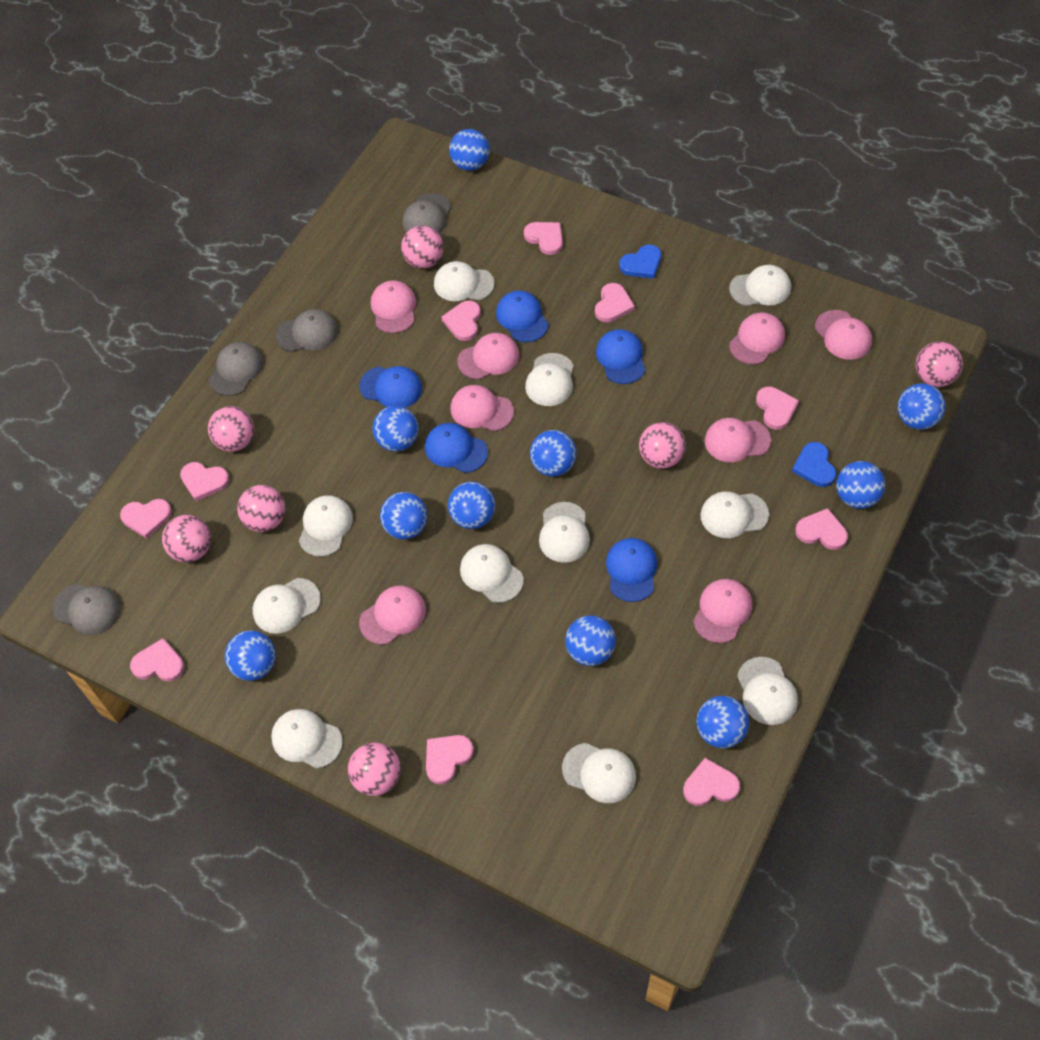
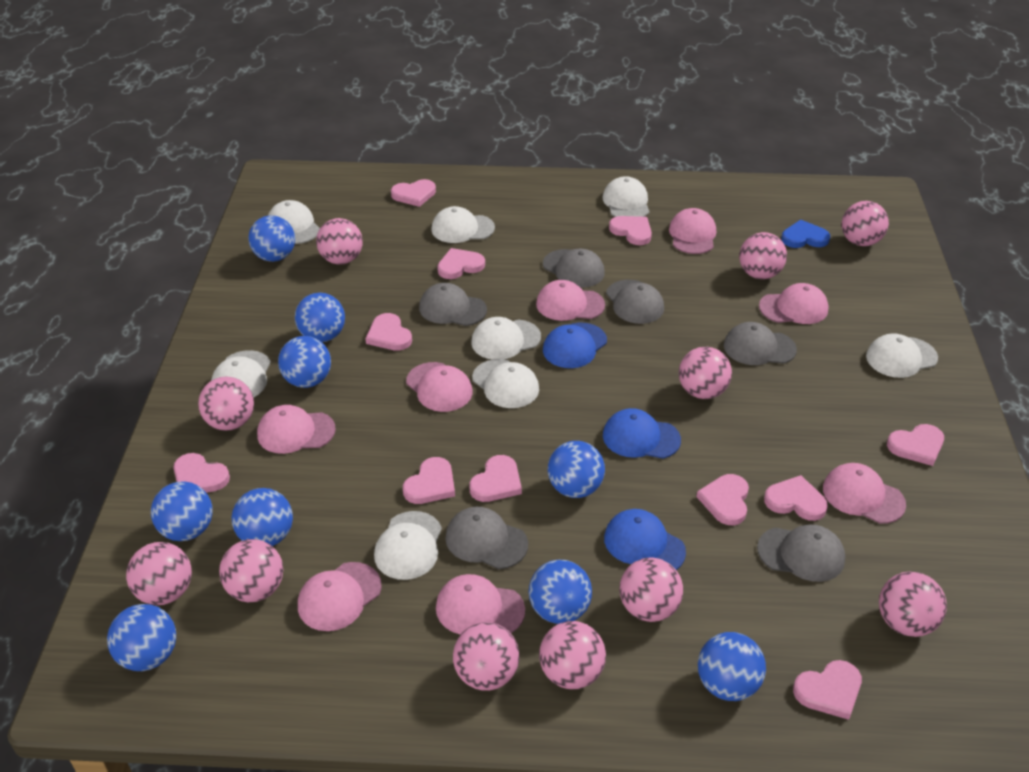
blue ball: 10 -> 9
blue cap: 5 -> 3
blue heart: 2 -> 1
grey cap: 4 -> 6
pink ball: 7 -> 11
pink heart: 10 -> 11
white cap: 11 -> 8

